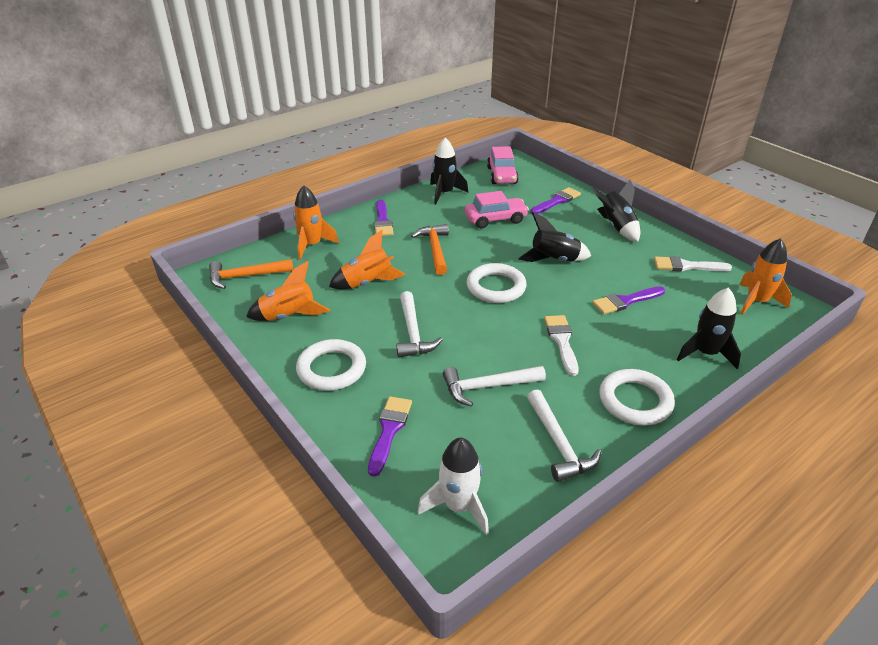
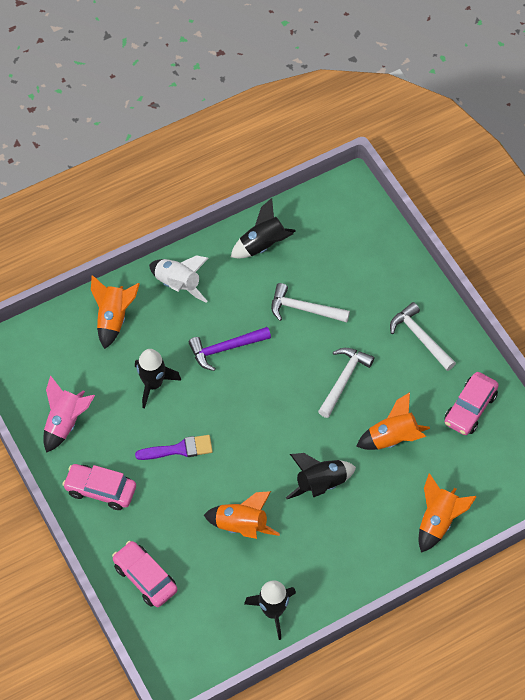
orange hammer: 2 -> 0
pink car: 2 -> 3
pink rocket: 0 -> 1
purple brush: 4 -> 1
purple hammer: 0 -> 1
white brush: 2 -> 0
white ring: 3 -> 0

